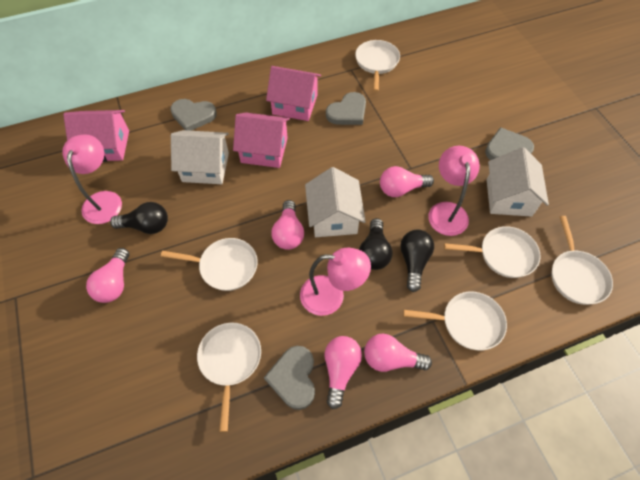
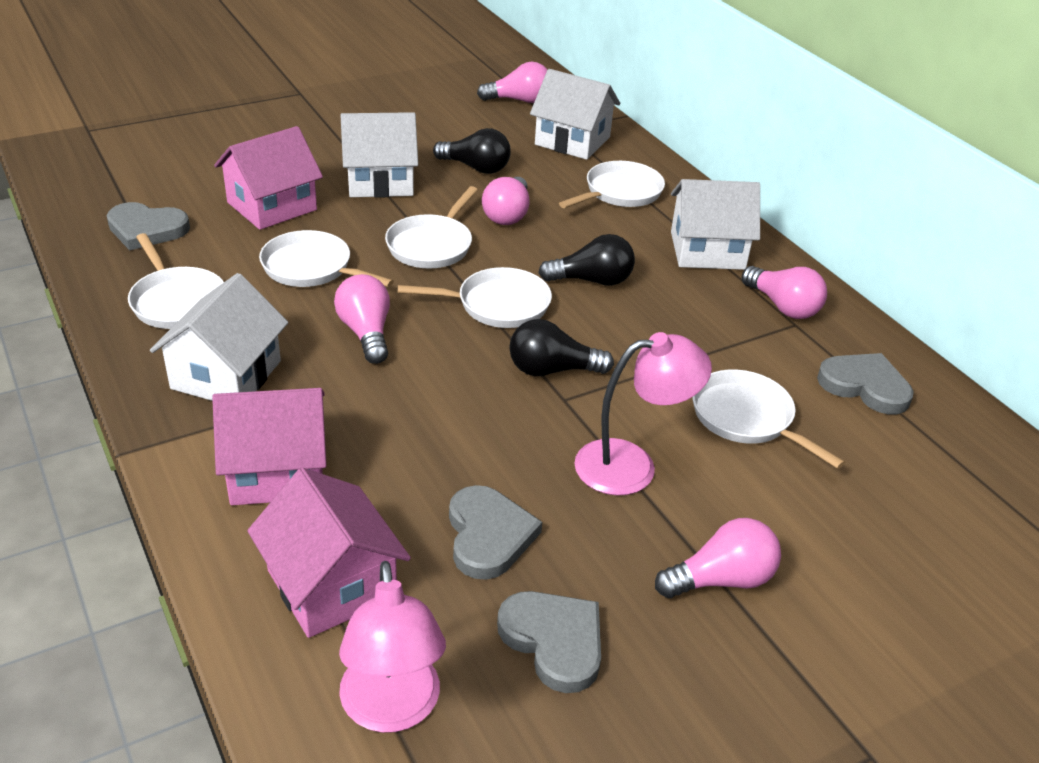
pink lamp: 3 -> 2
white house: 3 -> 4

